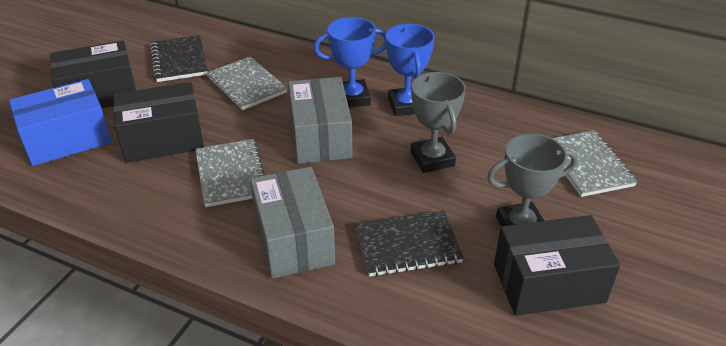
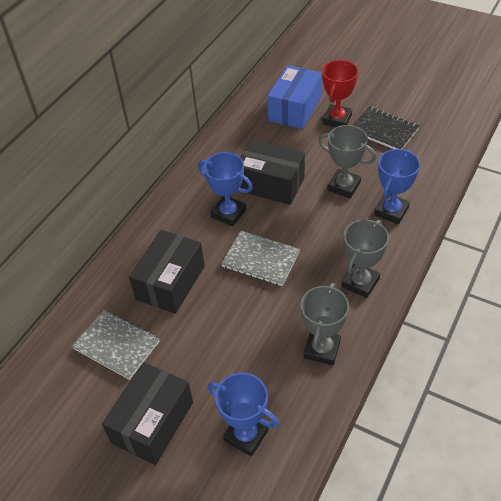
black notebook: 2 -> 1
blue trophy: 2 -> 3
grey box: 2 -> 0
grey notebook: 3 -> 2
grey trophy: 2 -> 3
red trophy: 0 -> 1

